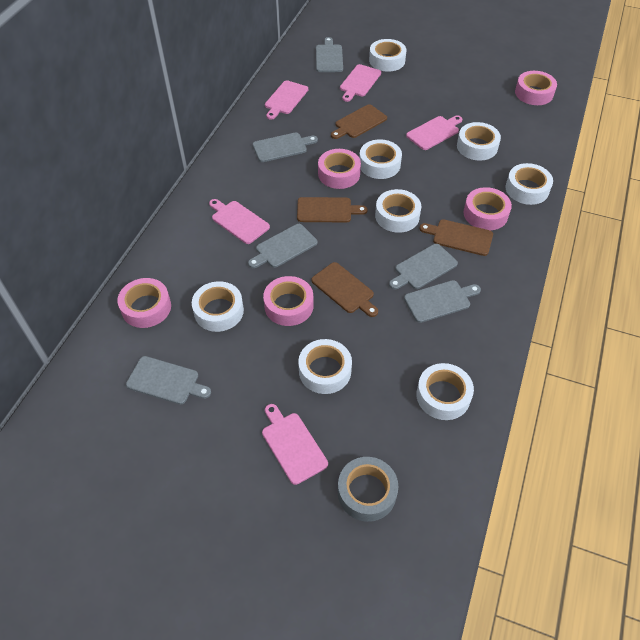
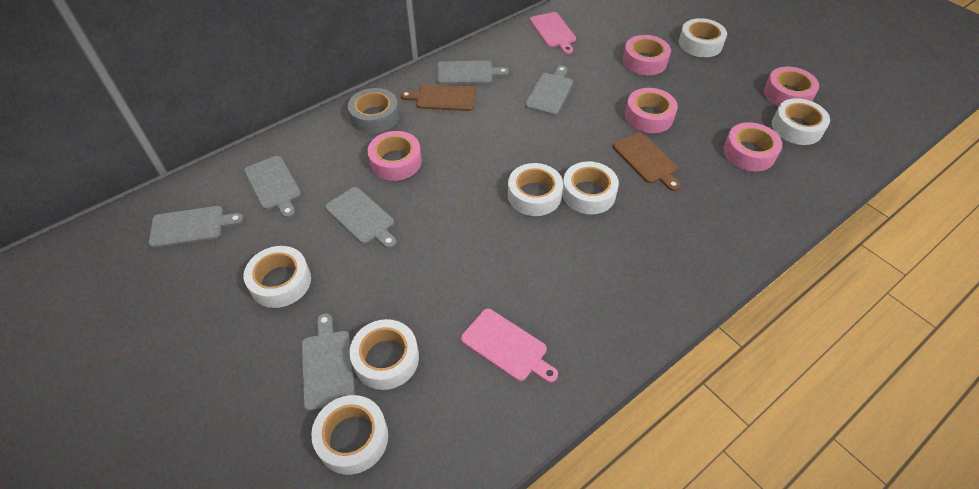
brown cutting board: 4 -> 2
pink cutting board: 5 -> 2
white tape: 8 -> 7

